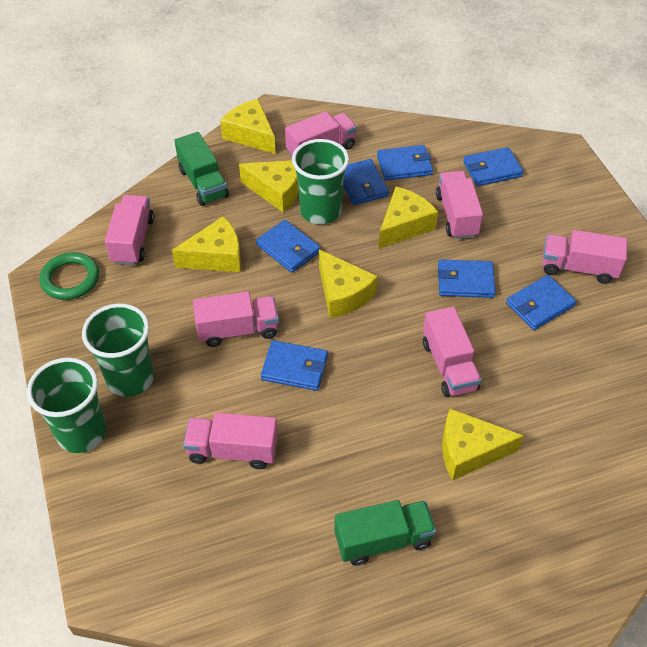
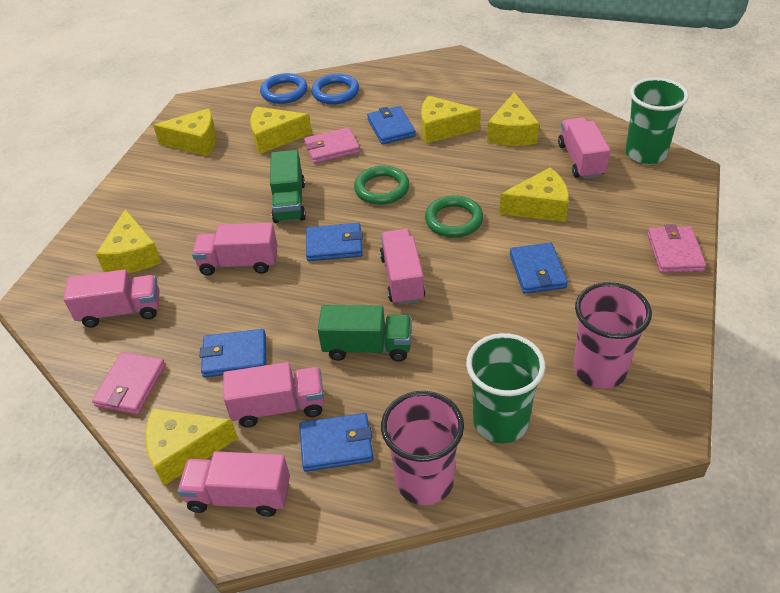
blue ring: 0 -> 2
blue wallet: 7 -> 5
green cup: 3 -> 2
green ring: 1 -> 2
pink cup: 0 -> 2
pink truck: 7 -> 6
pink wallet: 0 -> 3
yellow cheese: 6 -> 7

